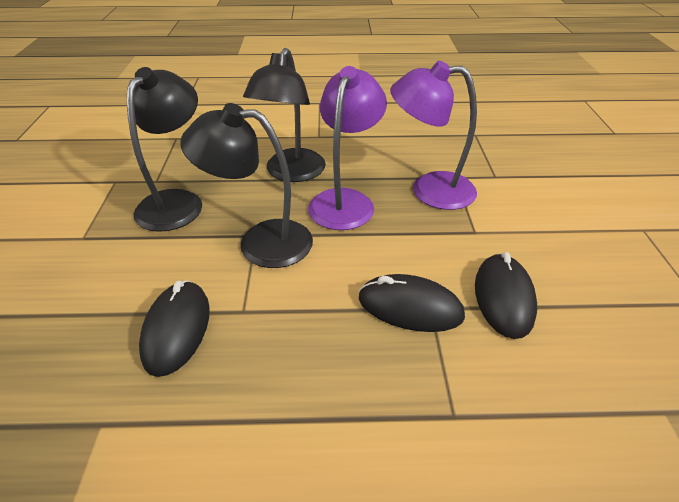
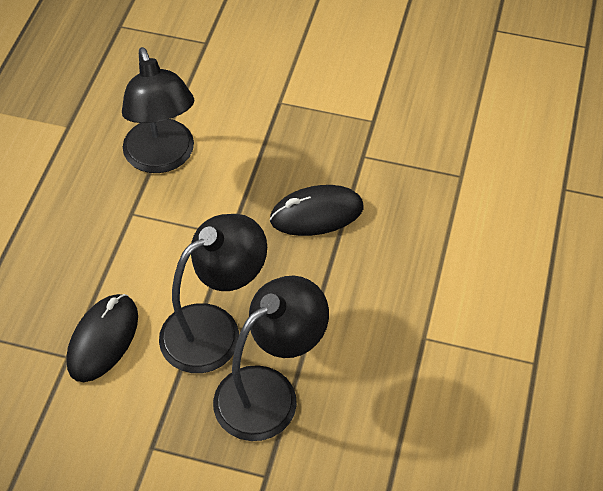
black mouse: 3 -> 2
purple lamp: 2 -> 0

